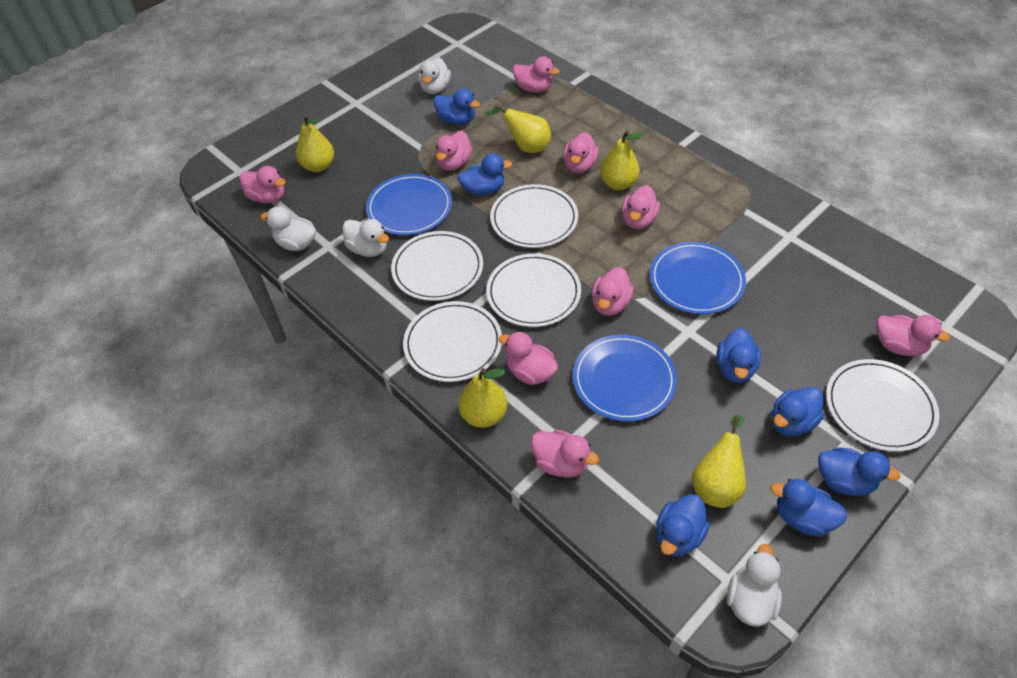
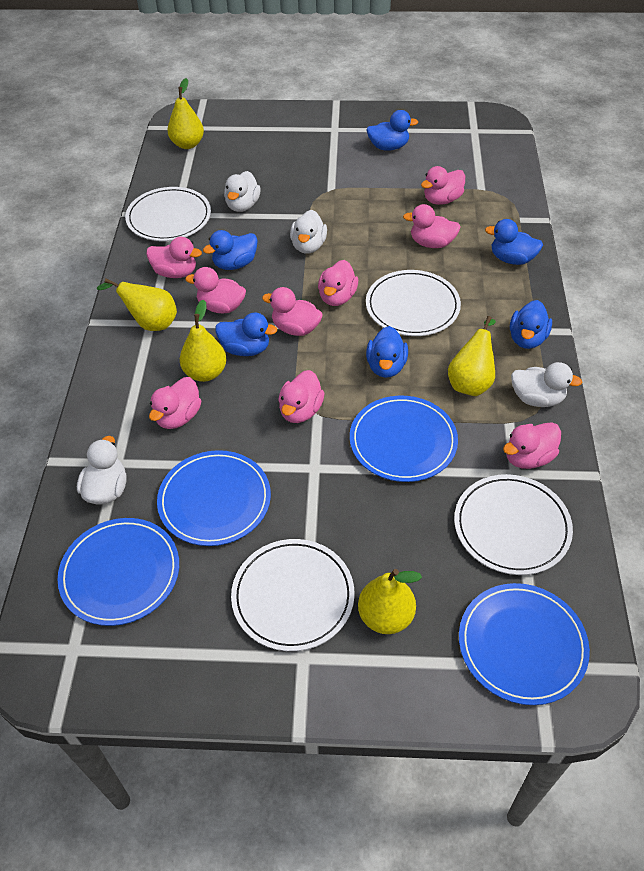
blue duck: 7 -> 6
blue plate: 3 -> 4
white plate: 5 -> 4

